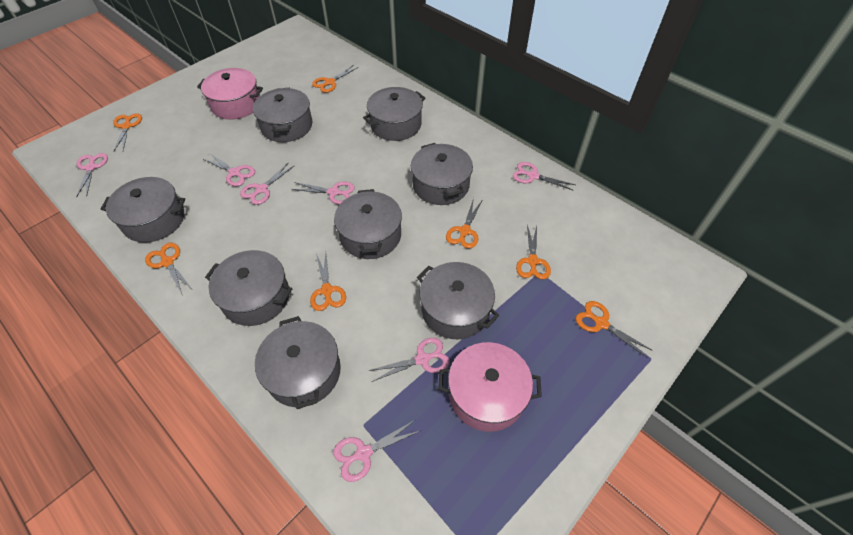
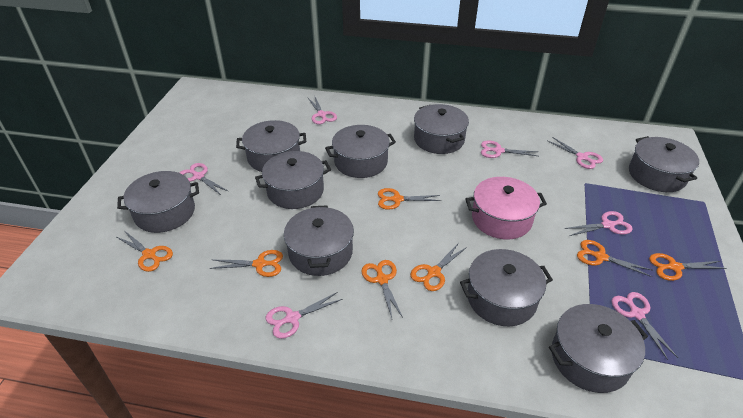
grey pot: 8 -> 9
pink pot: 2 -> 1

